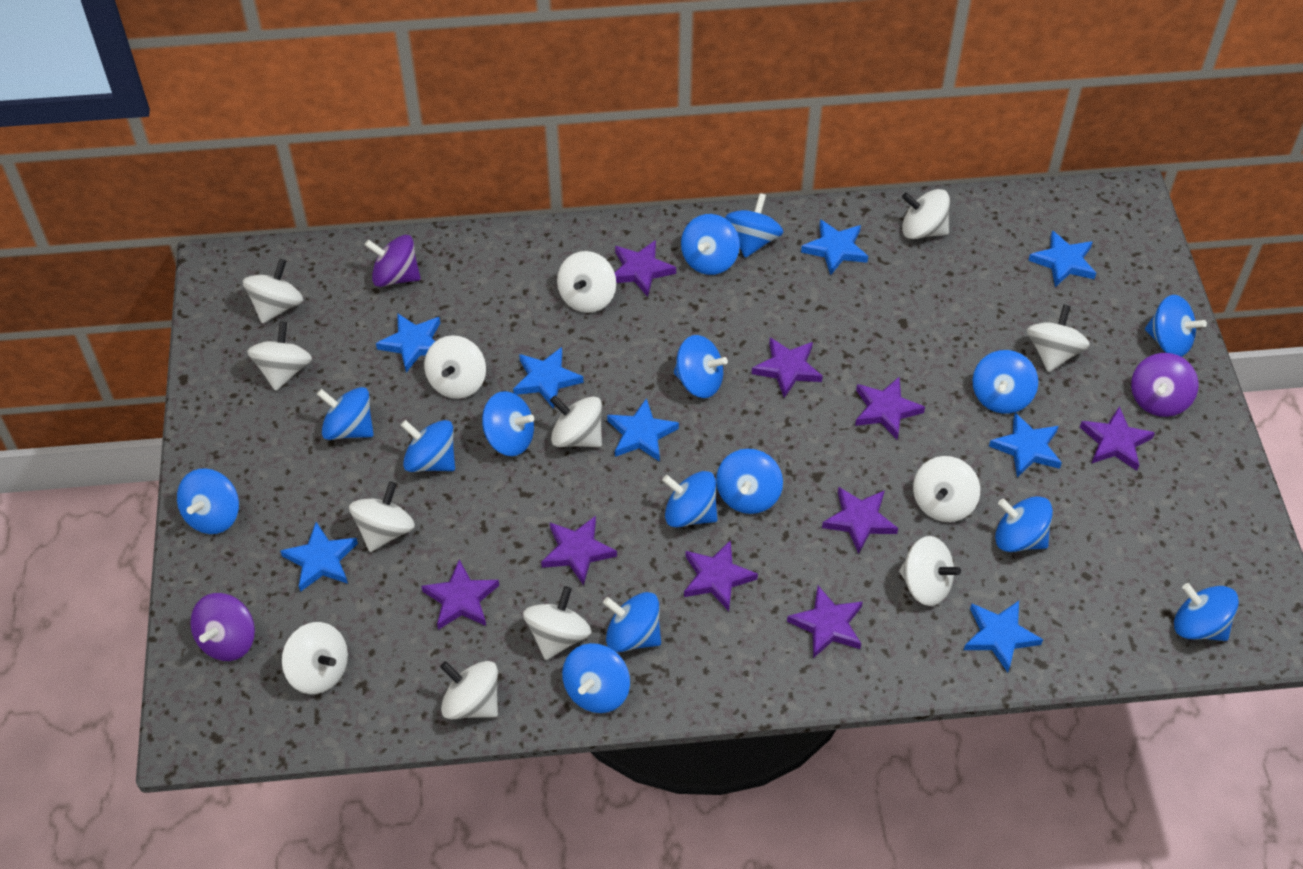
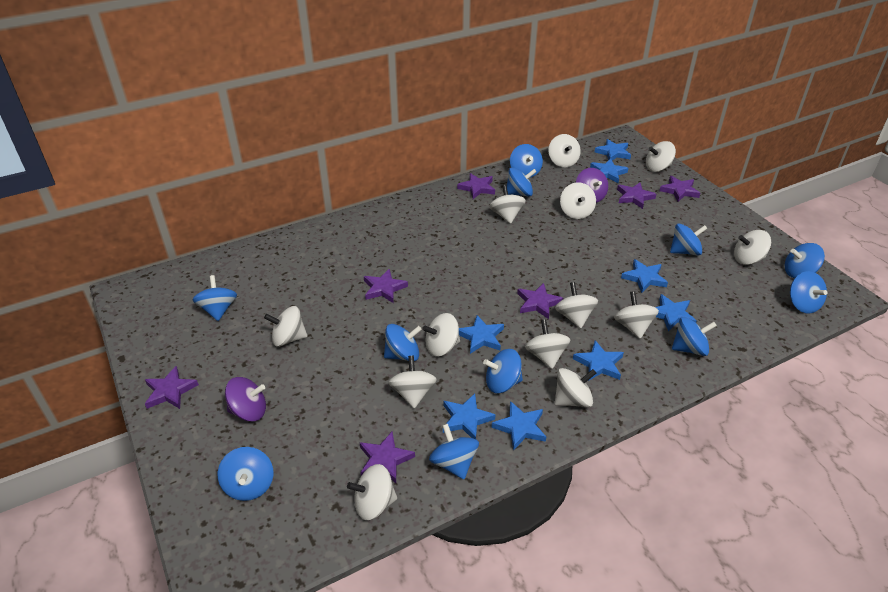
blue spinning top: 15 -> 11
purple spinning top: 3 -> 2
purple star: 9 -> 7

